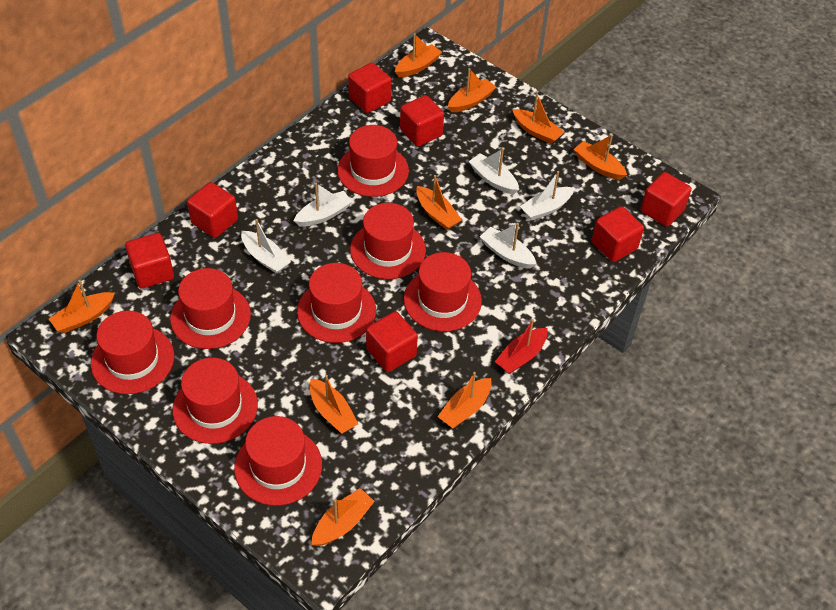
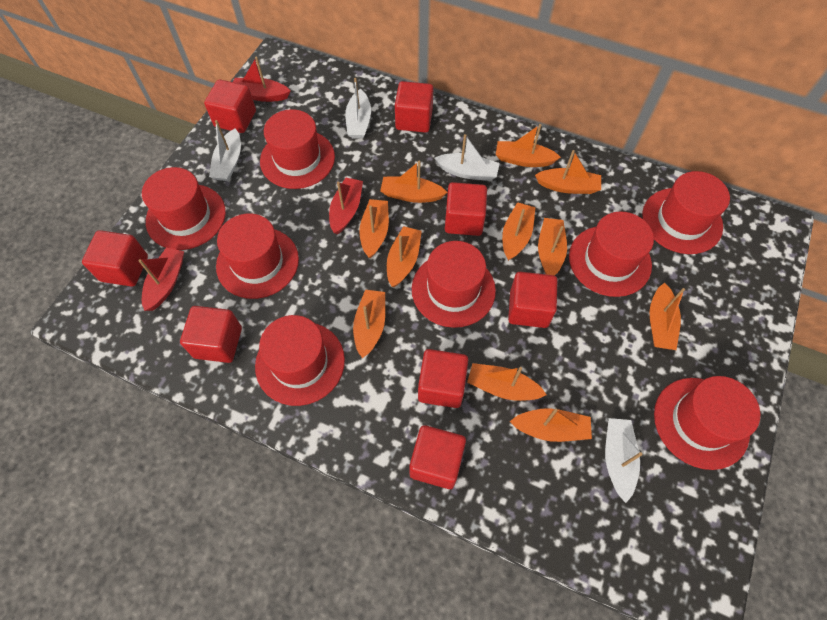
orange boat: 9 -> 11
red boat: 1 -> 3
red cube: 7 -> 8
white boat: 5 -> 4

